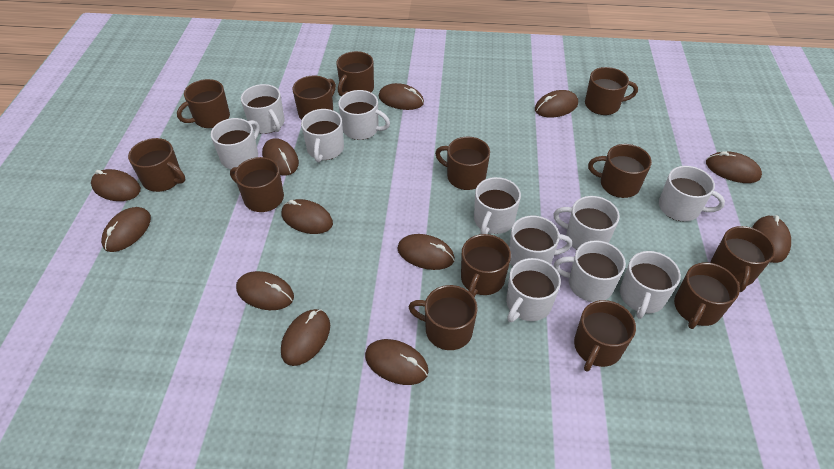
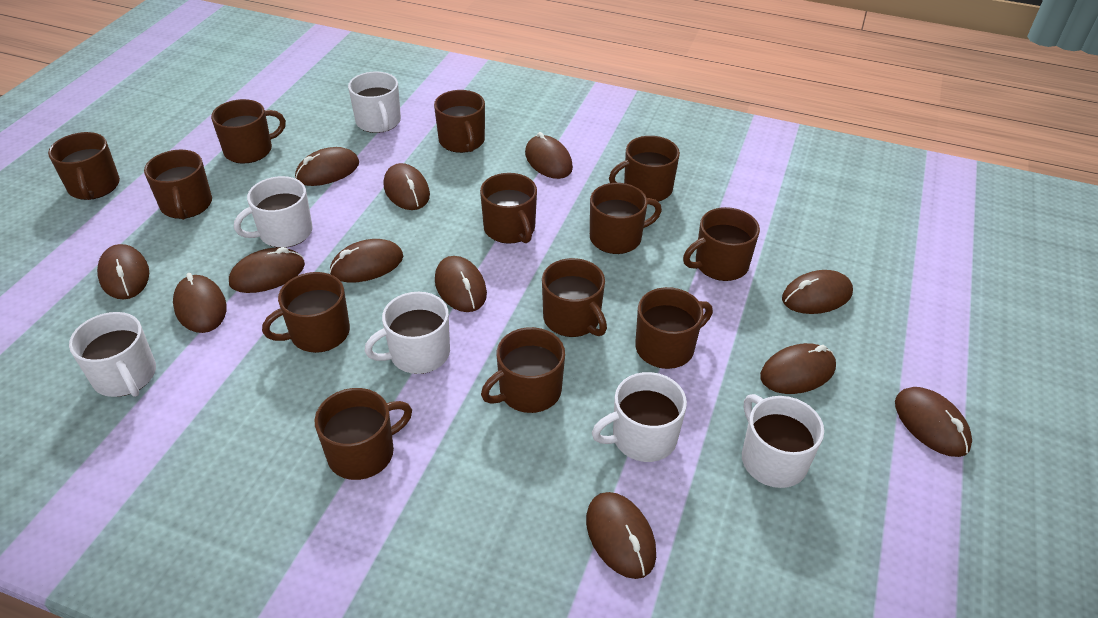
white mug: 11 -> 6

